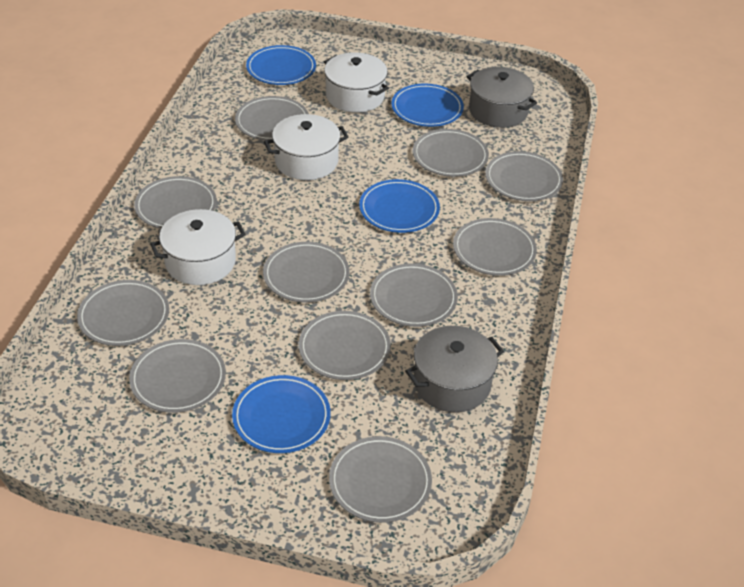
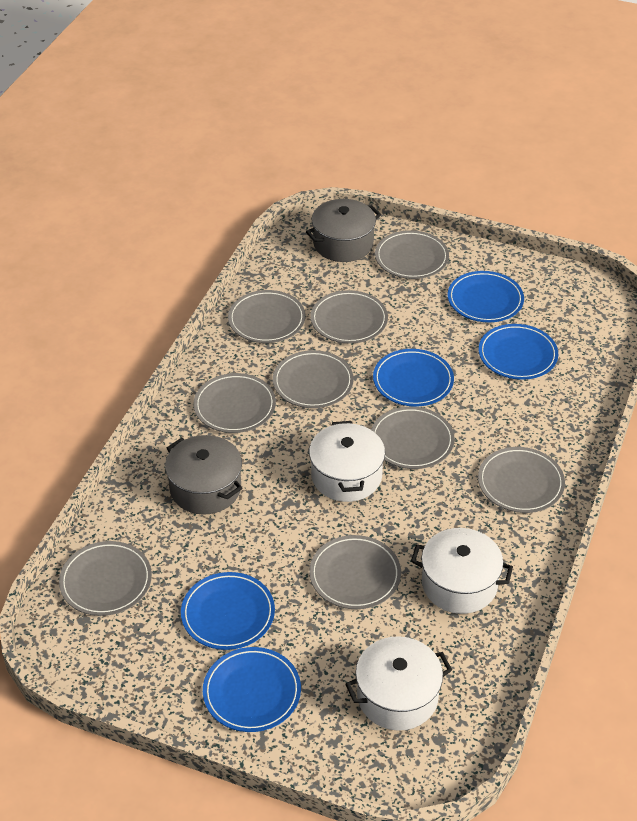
blue plate: 4 -> 5
grey plate: 11 -> 9

